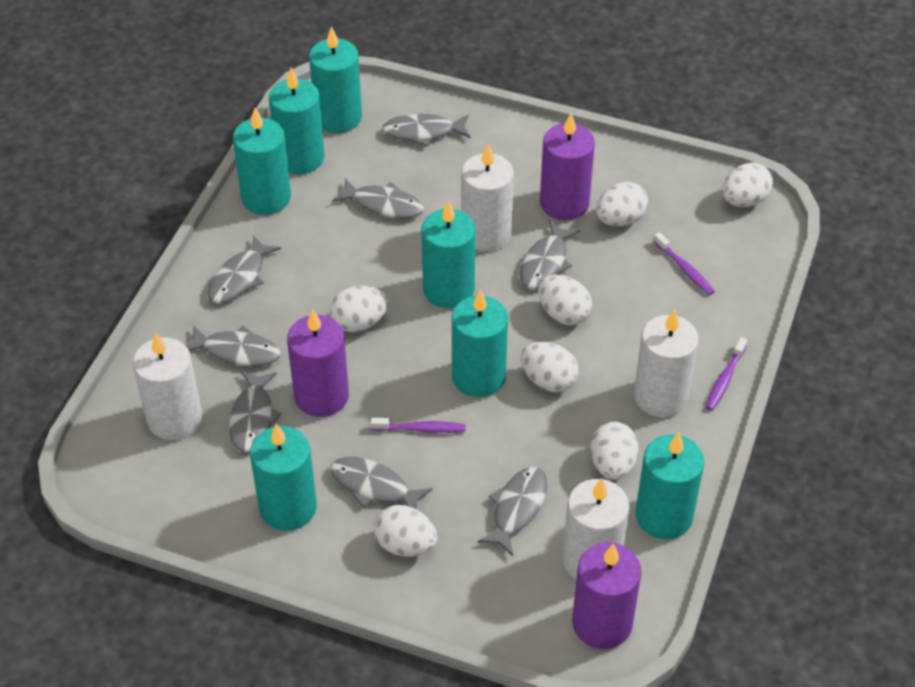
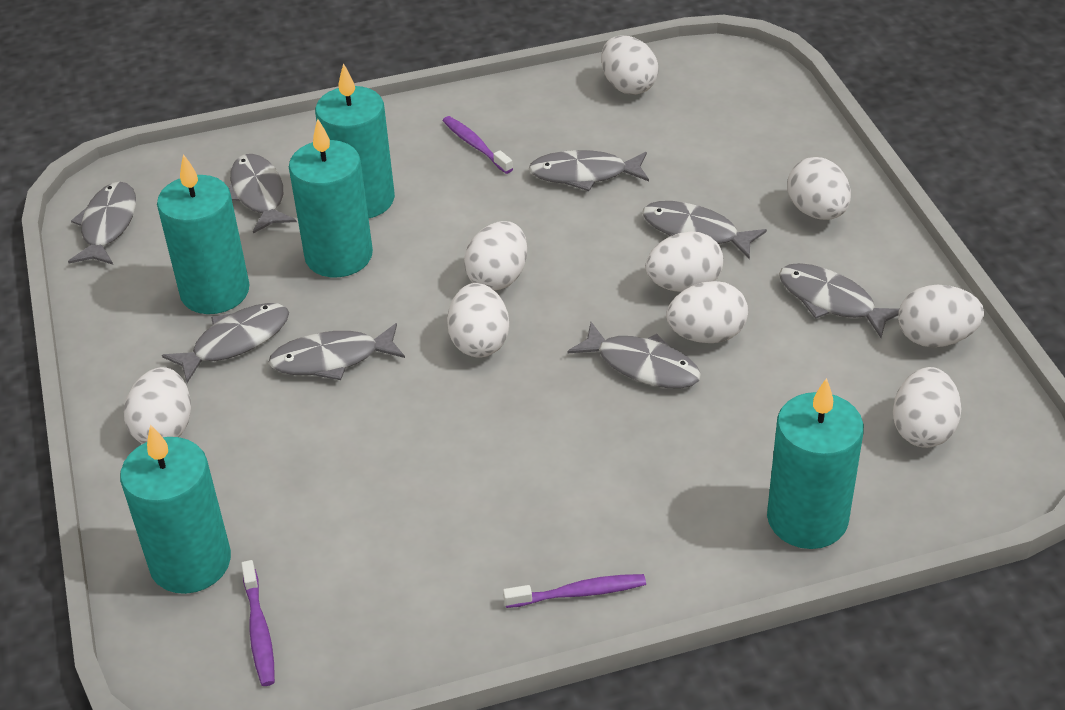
purple candle: 3 -> 0
turquoise candle: 7 -> 5
white candle: 4 -> 0
white egg: 7 -> 9

